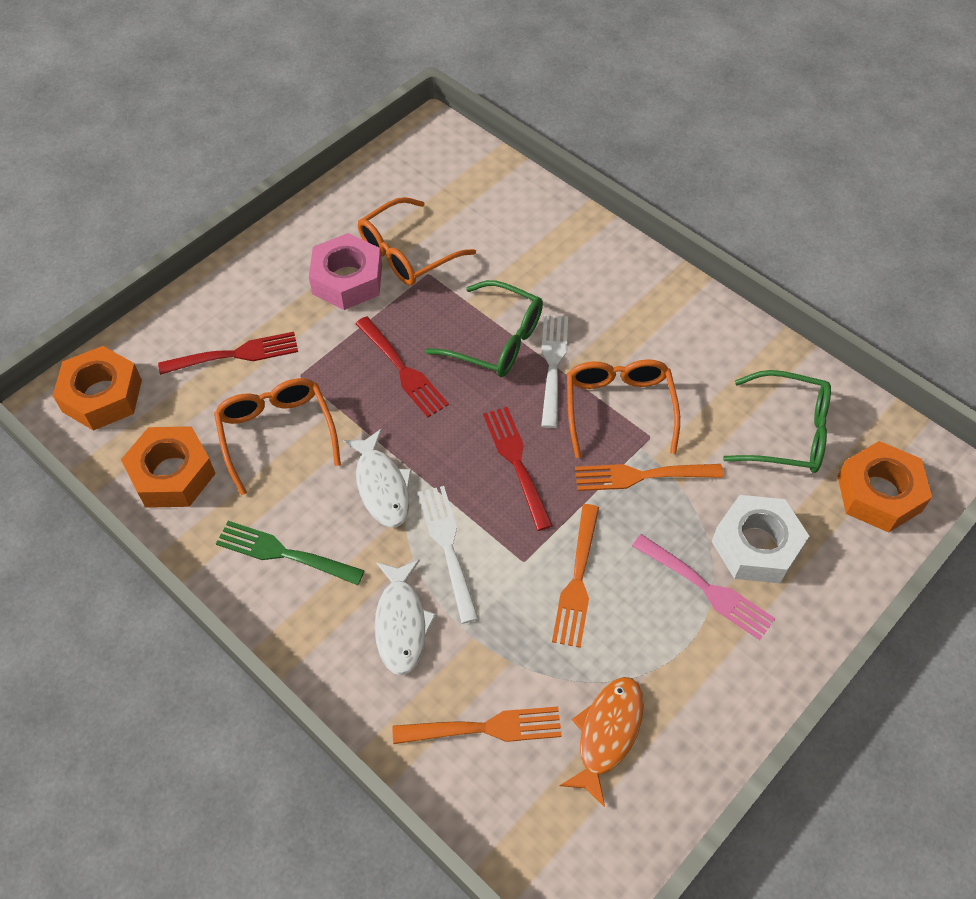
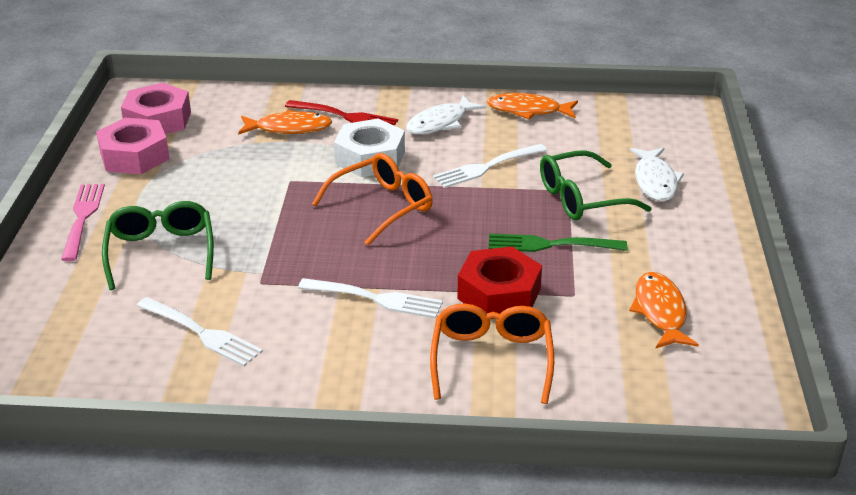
orange fish: 1 -> 3
orange fork: 3 -> 0
orange glasses: 3 -> 2
orange nut: 3 -> 0
pink nut: 1 -> 2
red fork: 3 -> 1
red nut: 0 -> 1
white fork: 2 -> 3

